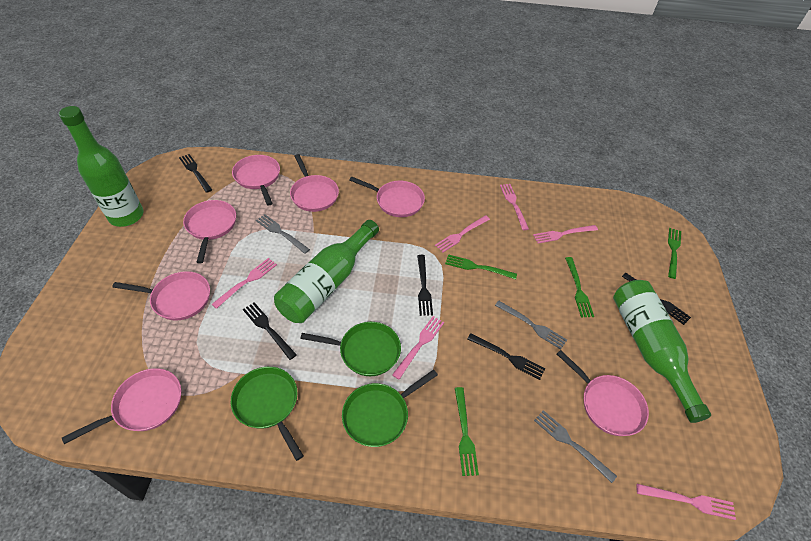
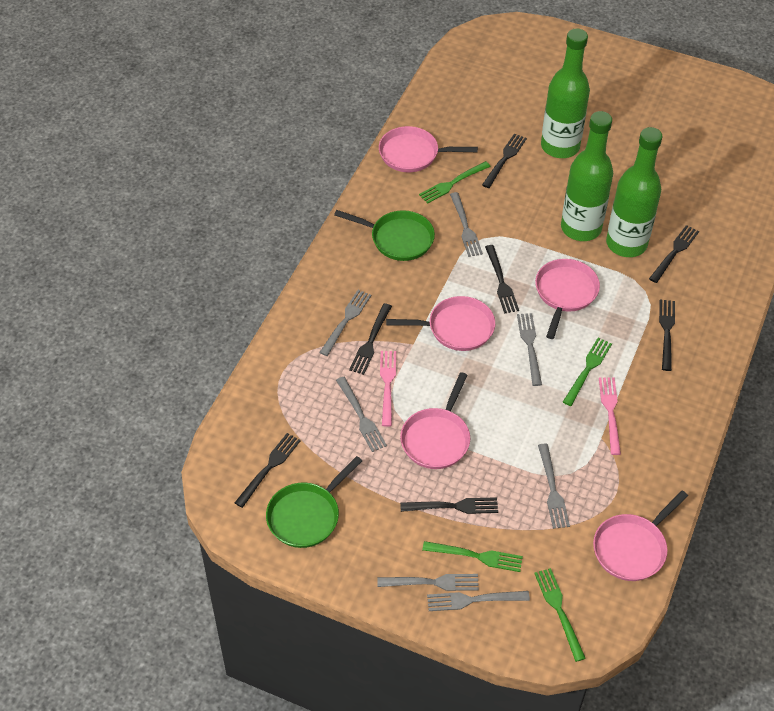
black fork: 5 -> 7
green pan: 3 -> 2
grey fork: 3 -> 7
pink fork: 6 -> 2
pink pan: 7 -> 5

